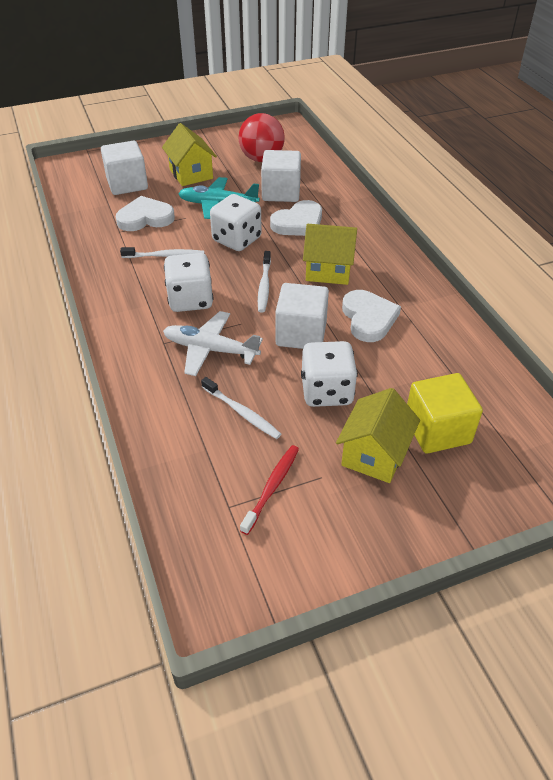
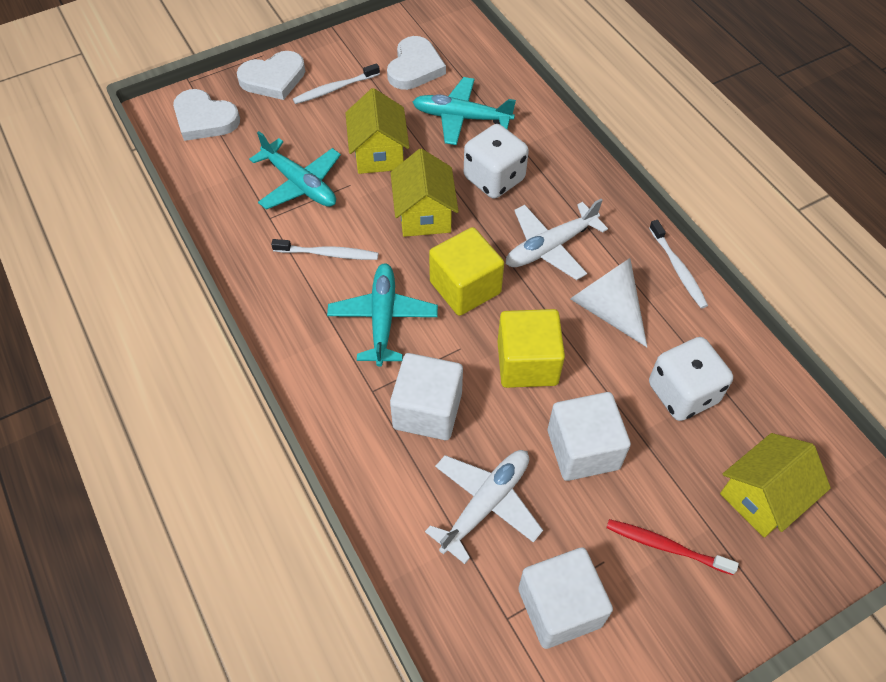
red ball: 1 -> 0
turquoise plane: 1 -> 3
white cone: 0 -> 1
white dice: 3 -> 2
white plane: 1 -> 2
yellow cube: 1 -> 2

